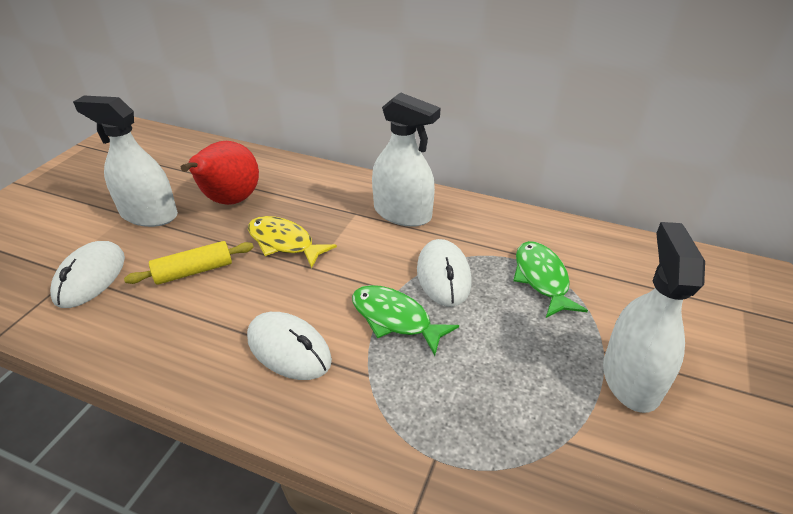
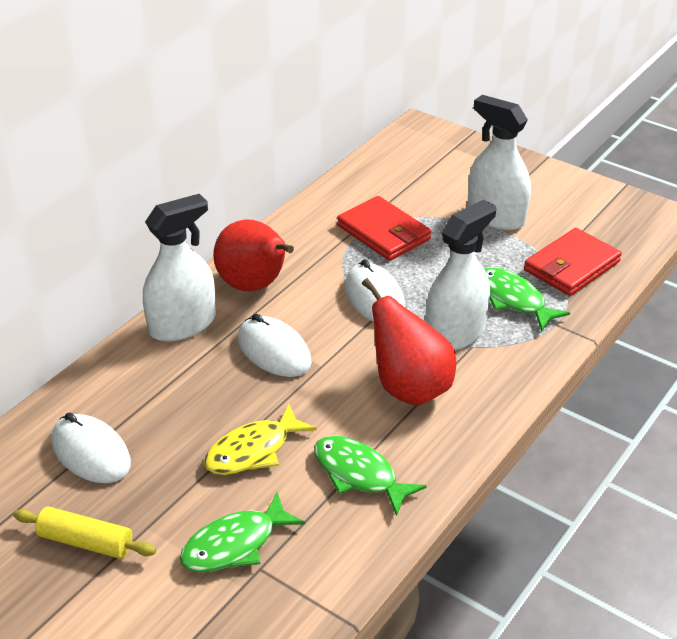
green fish: 2 -> 3
red pear: 1 -> 2
red wallet: 0 -> 2

